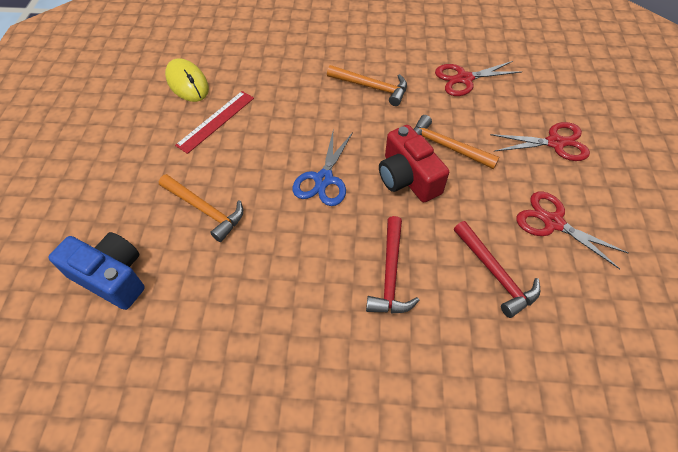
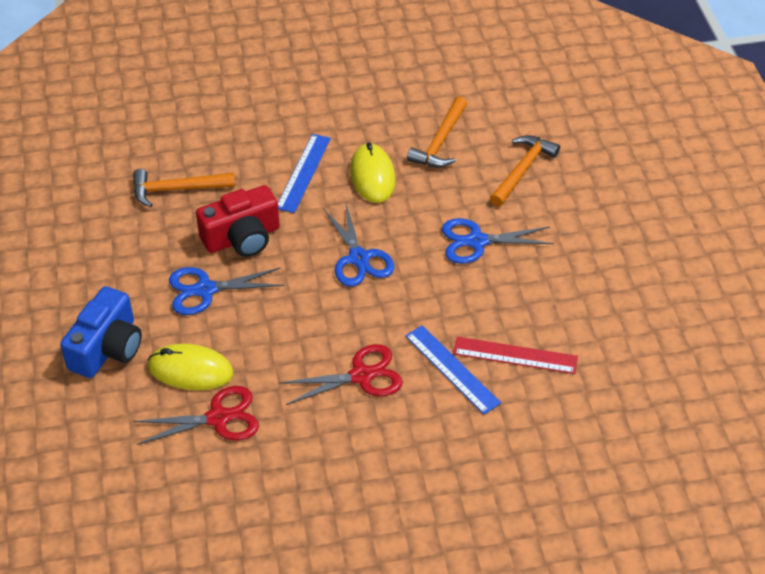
blue ruler: 0 -> 2
blue scissors: 1 -> 3
red hammer: 2 -> 0
red scissors: 3 -> 2
yellow mouse: 1 -> 2

